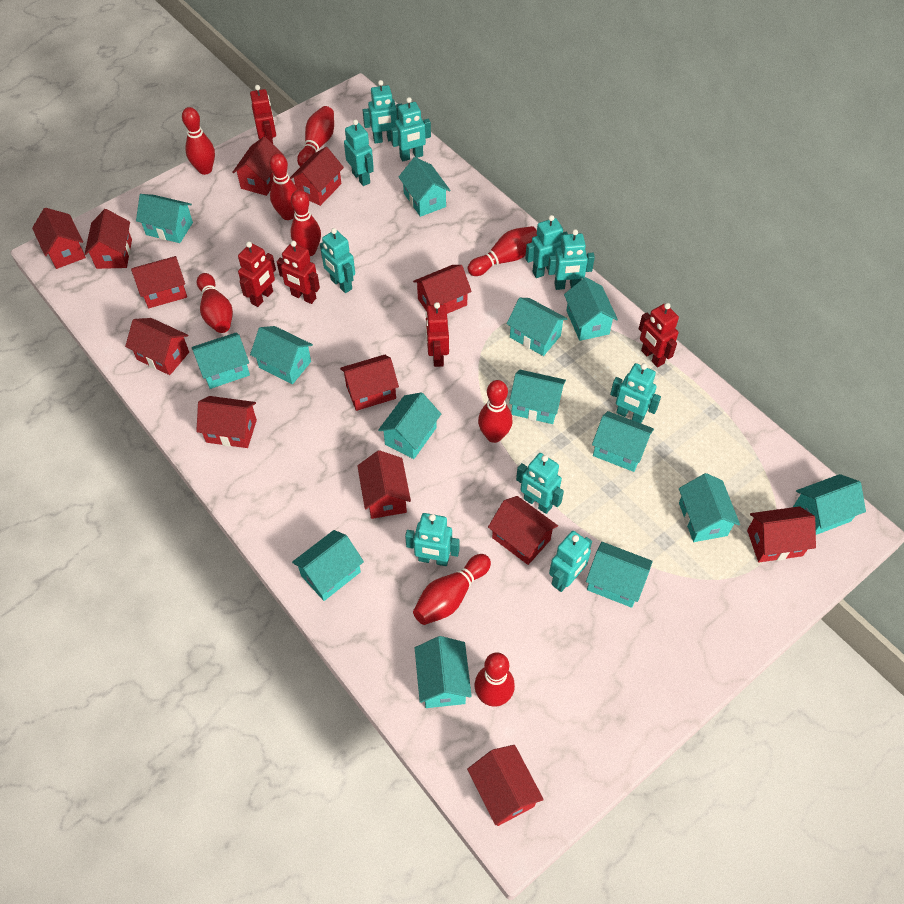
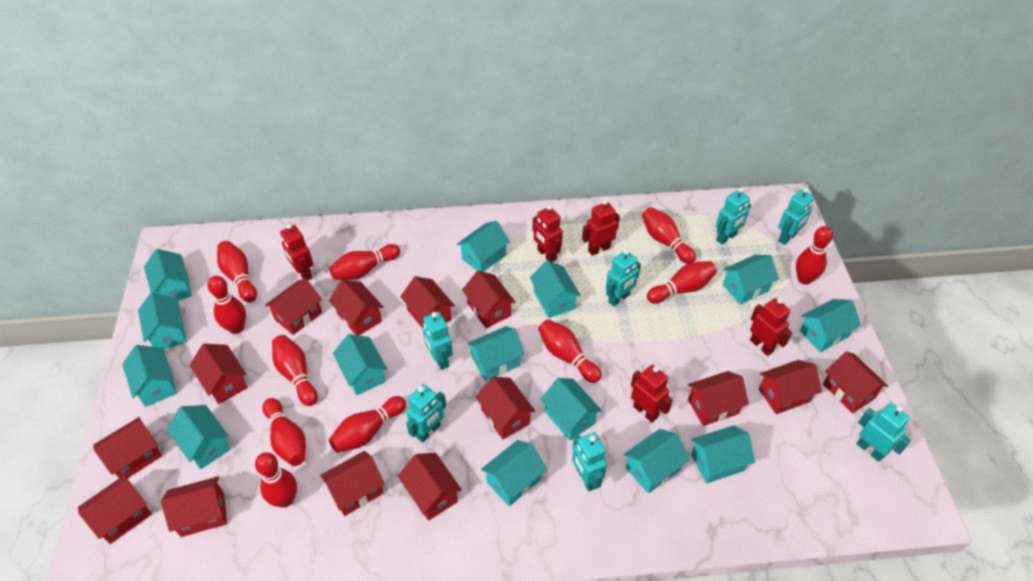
red bowling pin: 9 -> 11
red house: 13 -> 14
turquoise robot: 10 -> 7

